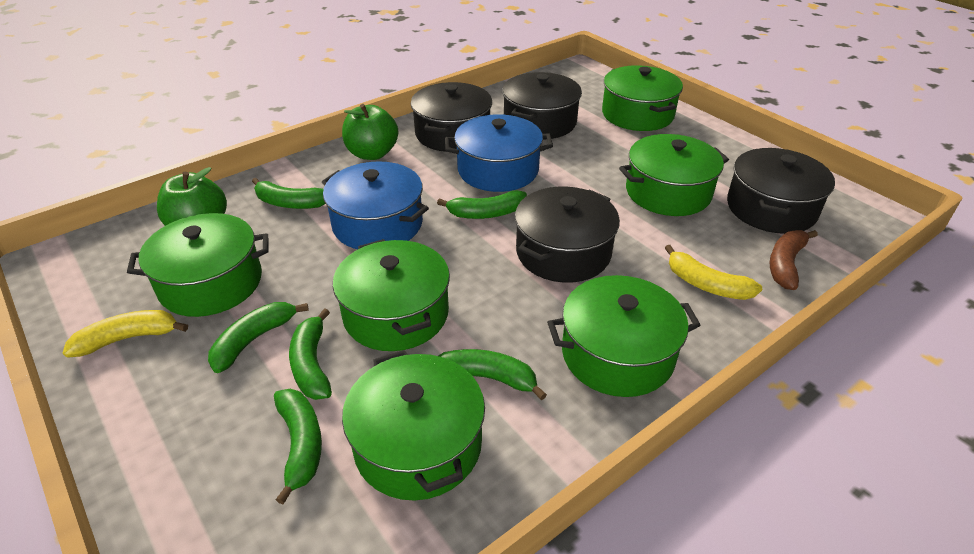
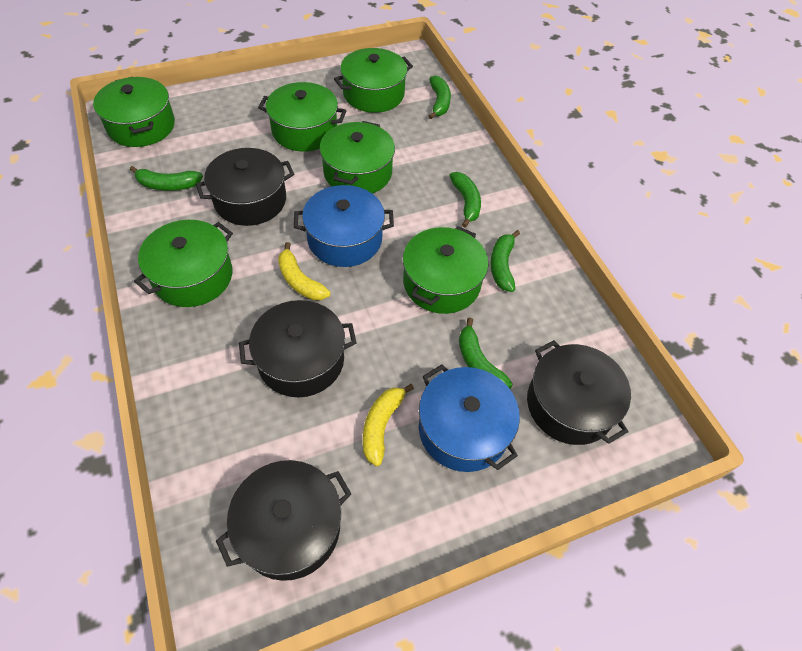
brown banana: 1 -> 0
green apple: 2 -> 0
green banana: 6 -> 5

